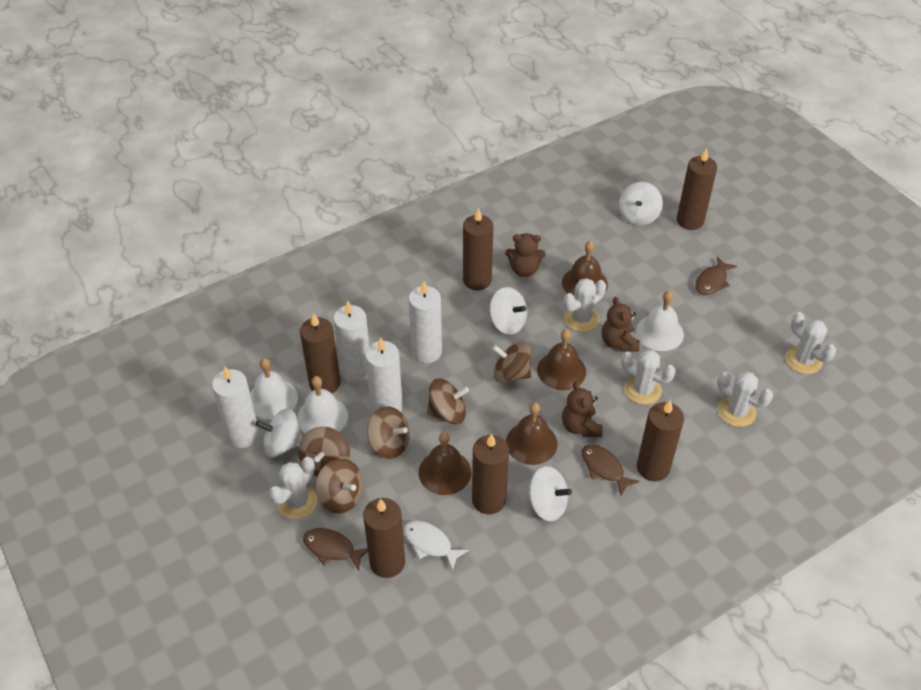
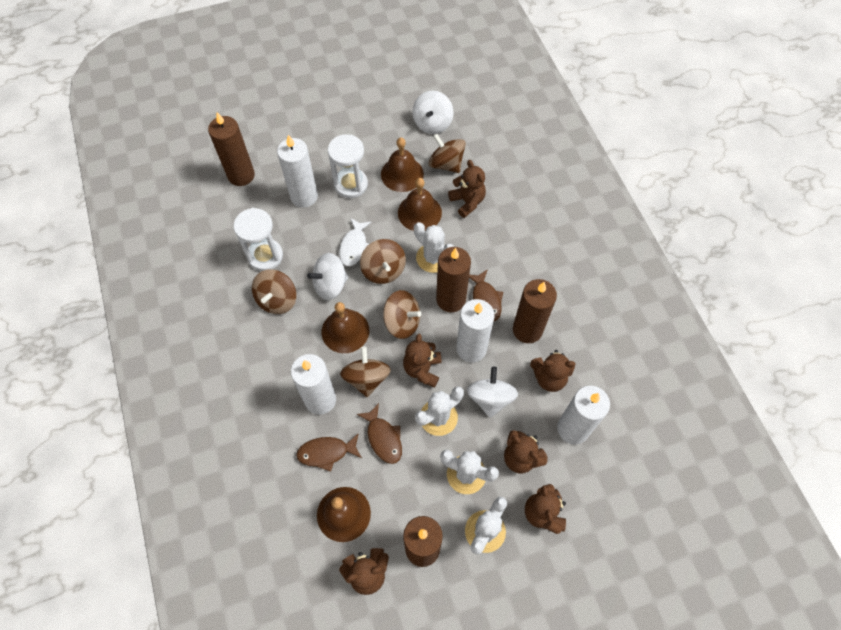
brown candle: 6 -> 4
brown teddy bear: 3 -> 6
white bell: 3 -> 0
white cactus: 5 -> 4
white hourglass: 0 -> 2
white spinning top: 4 -> 3

